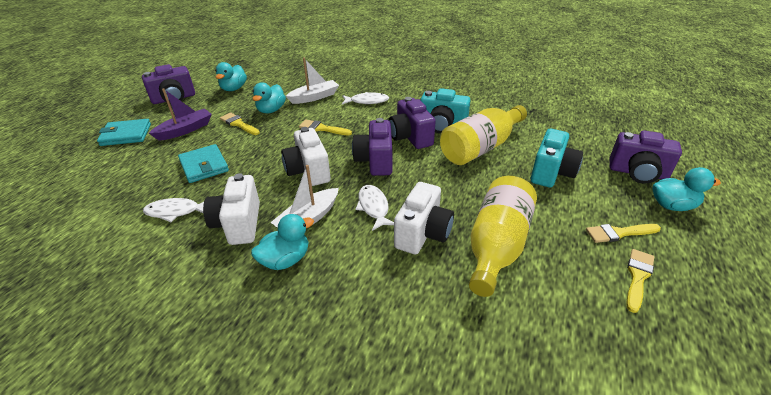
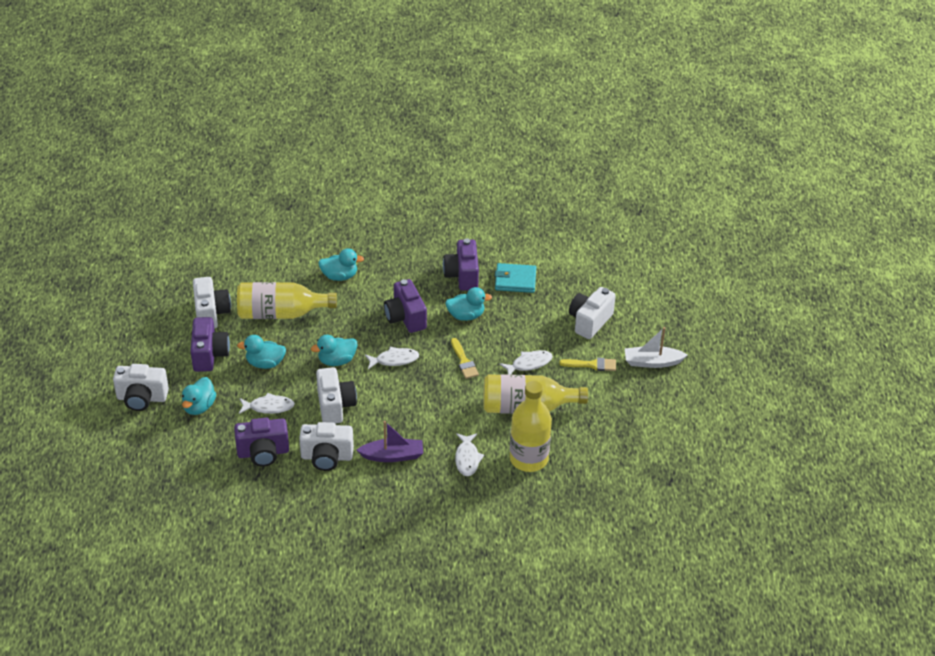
turquoise camera: 2 -> 0
turquoise duck: 4 -> 5
turquoise wallet: 2 -> 1
white boat: 2 -> 1
white camera: 3 -> 5
white fish: 3 -> 4
yellow bottle: 2 -> 3
yellow brush: 4 -> 2

